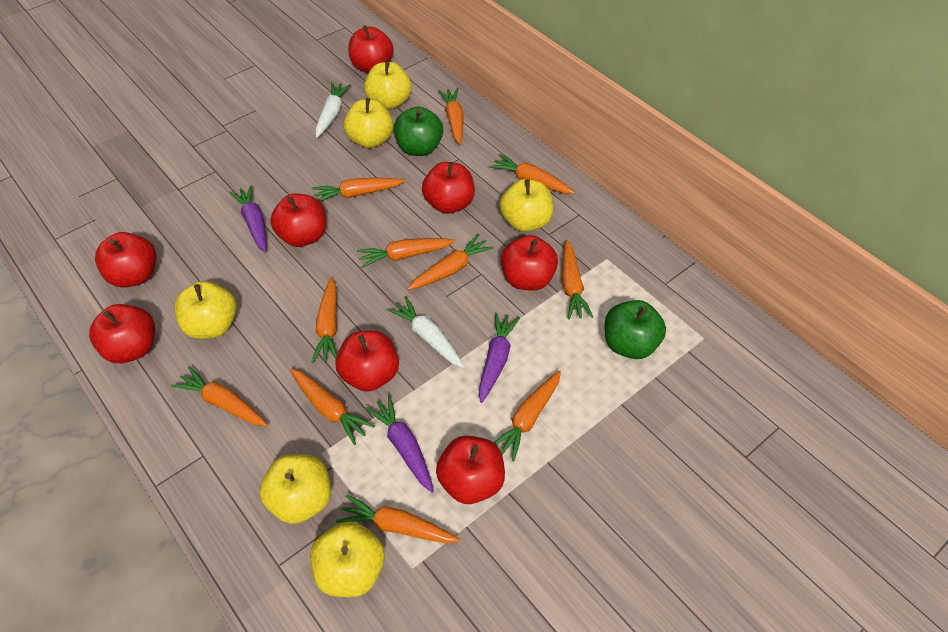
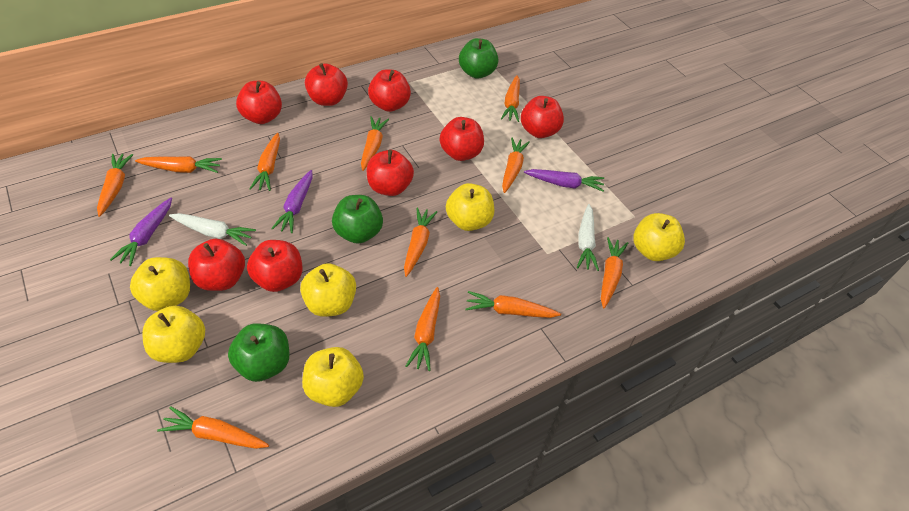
green apple: 2 -> 3

